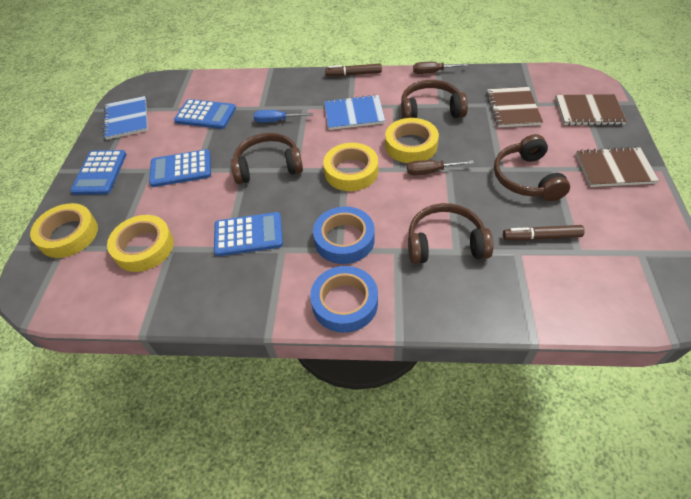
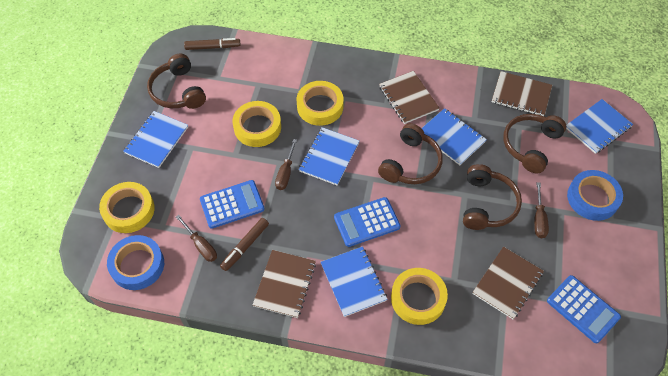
blue calculator: 4 -> 3
blue notebook: 2 -> 5
blue screwdriver: 1 -> 0
brown notebook: 3 -> 4
brown screwdriver: 2 -> 3

